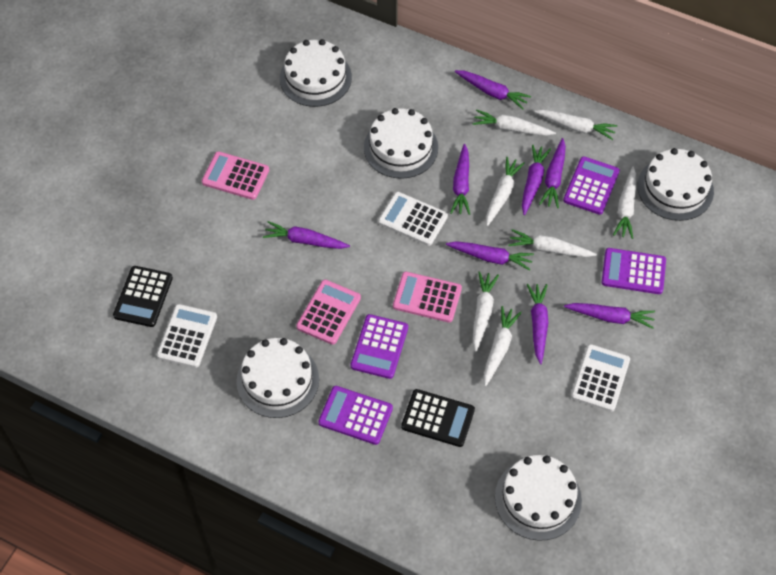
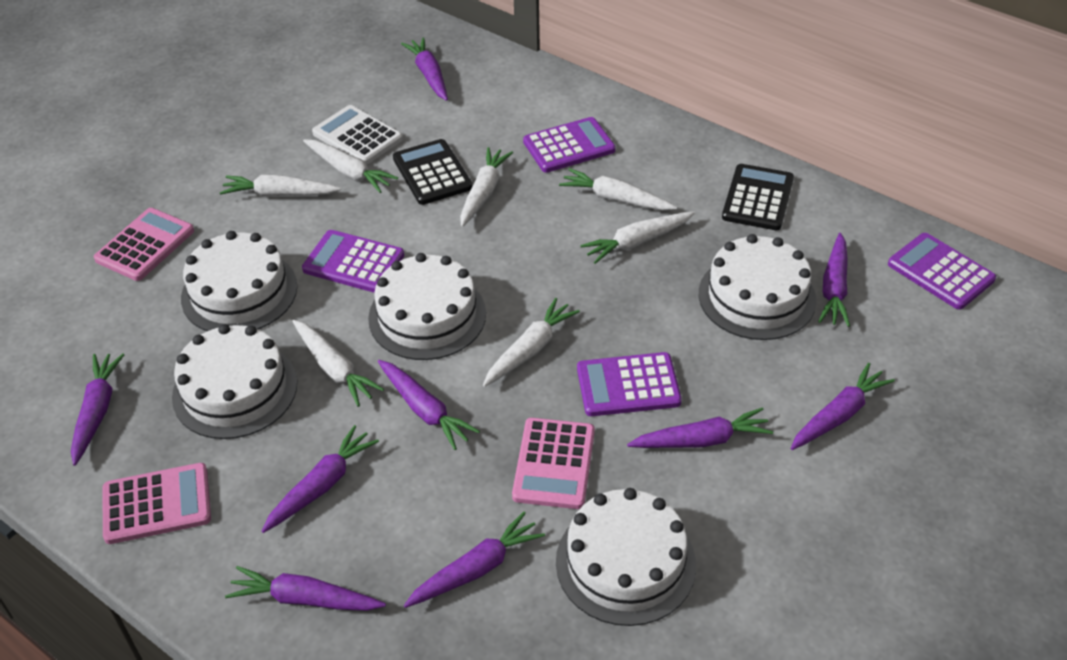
purple carrot: 8 -> 9
white calculator: 3 -> 1

